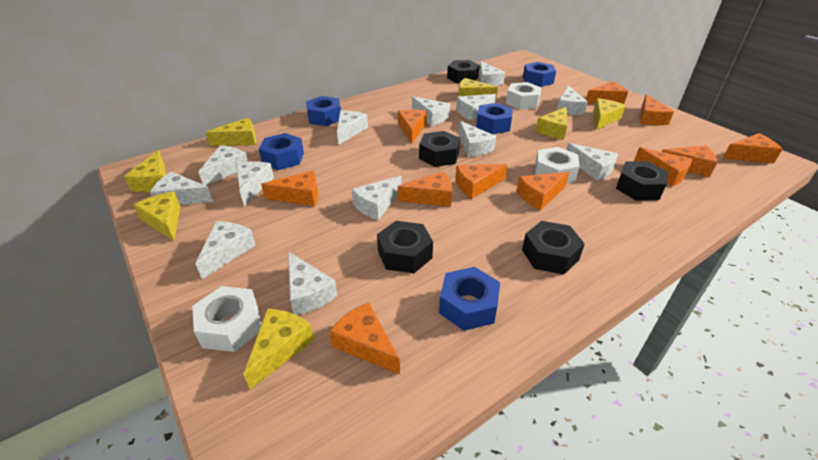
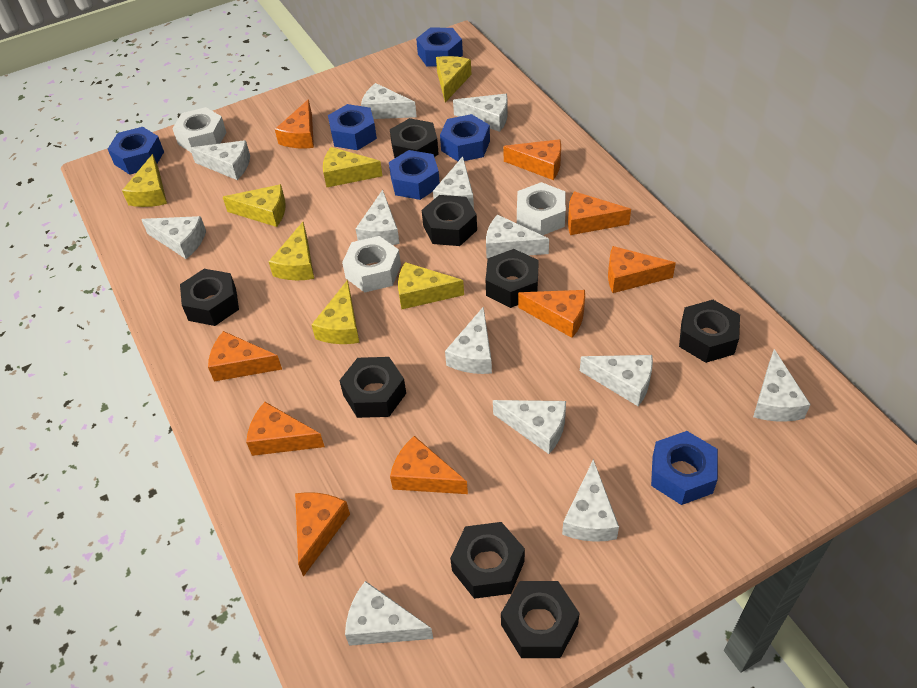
black nut: 5 -> 8
blue nut: 5 -> 6
orange cheese: 11 -> 9

